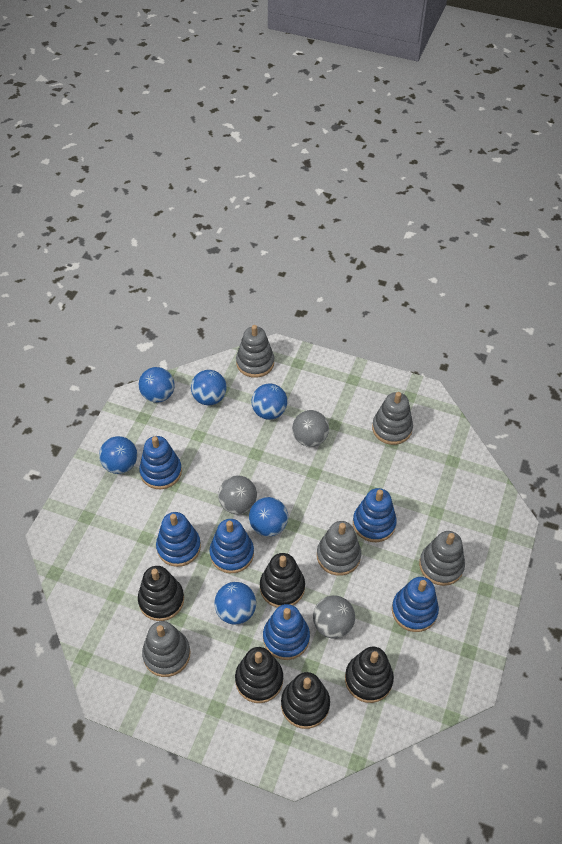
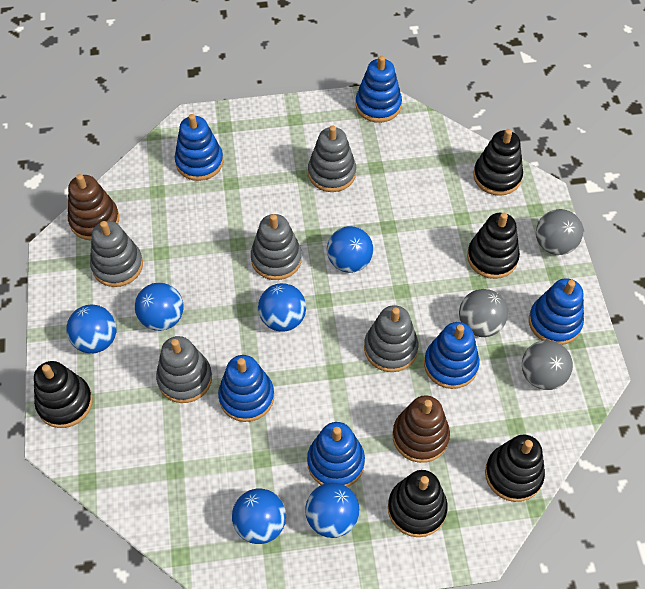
brown stacking toy: 0 -> 2

